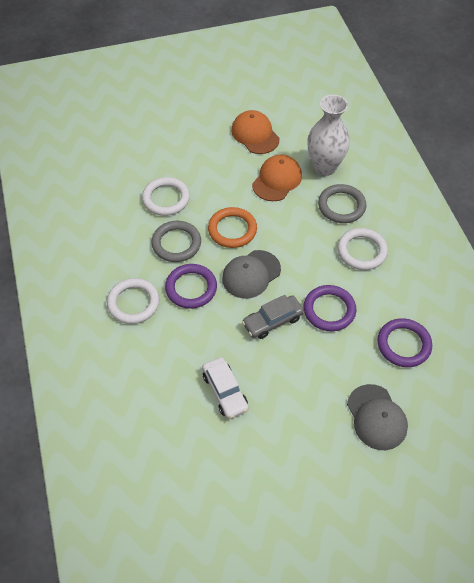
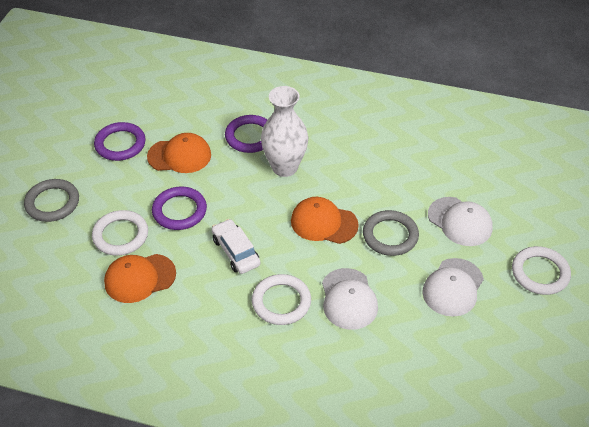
grey cap: 2 -> 0
grey car: 1 -> 0
orange cap: 2 -> 3
orange ring: 1 -> 0
white cap: 0 -> 3

